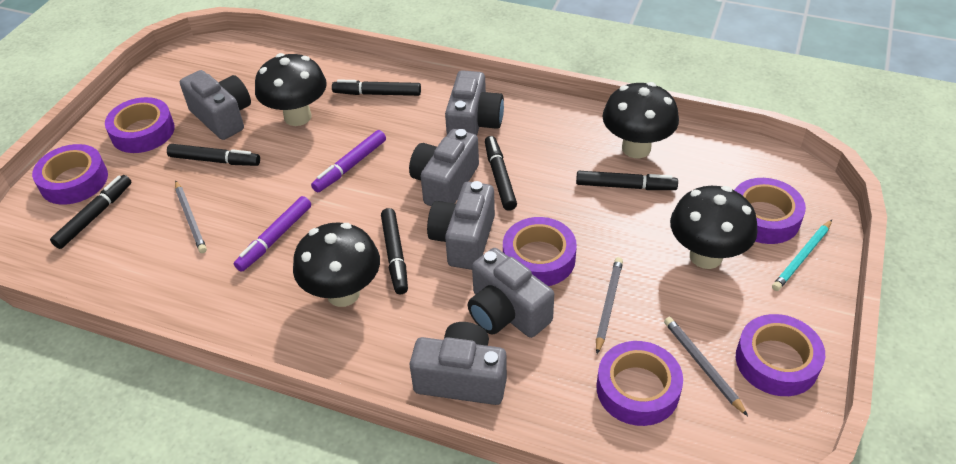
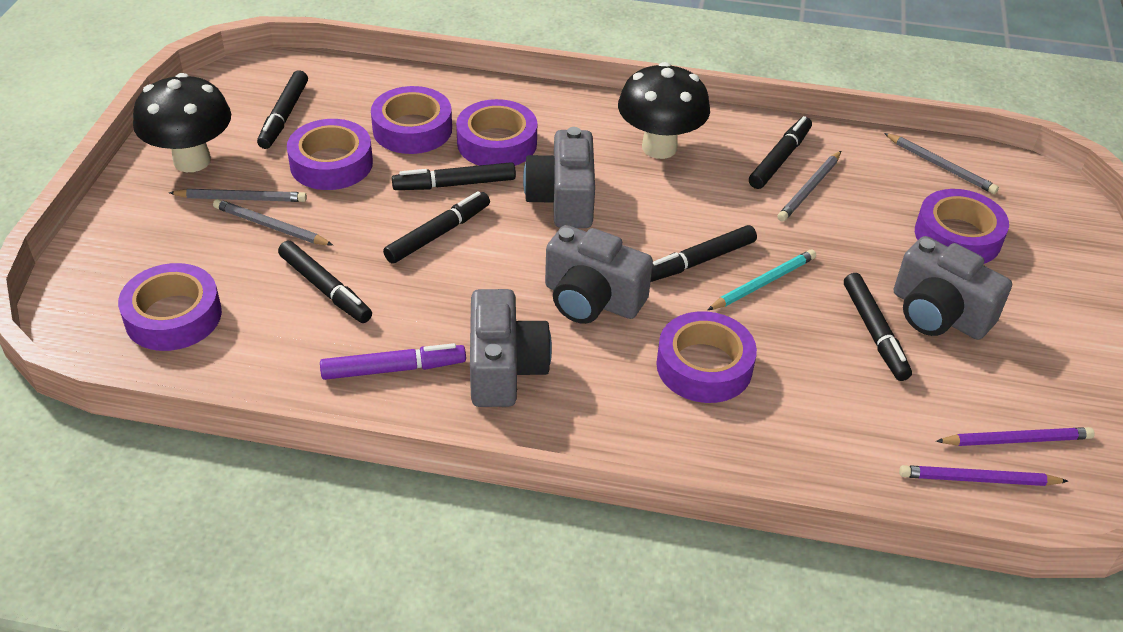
black marker: 6 -> 7
black mushroom: 4 -> 2
grey camera: 6 -> 4
grey pencil: 3 -> 4
purple marker: 2 -> 1
purple pencil: 0 -> 2

